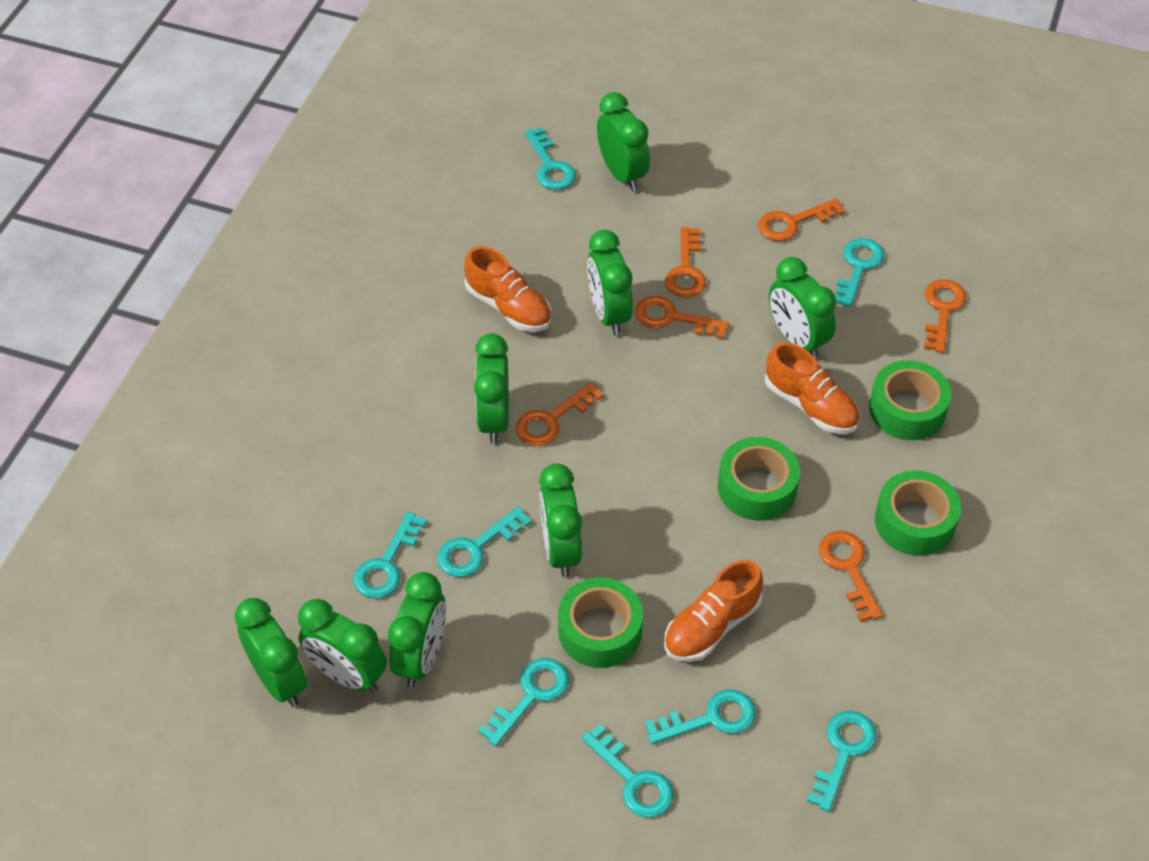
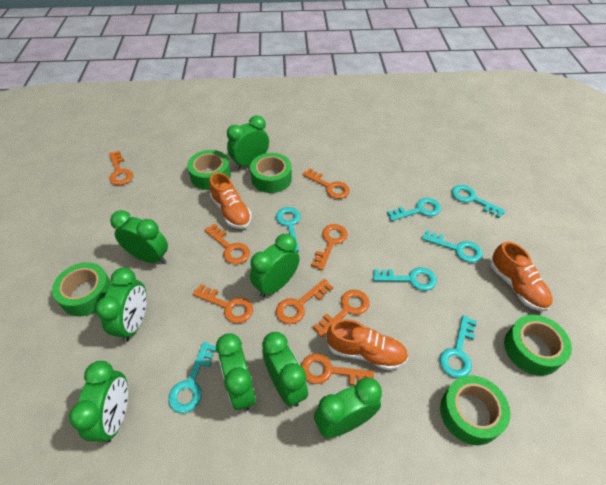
green tape: 4 -> 5
orange key: 6 -> 8
turquoise key: 8 -> 7

